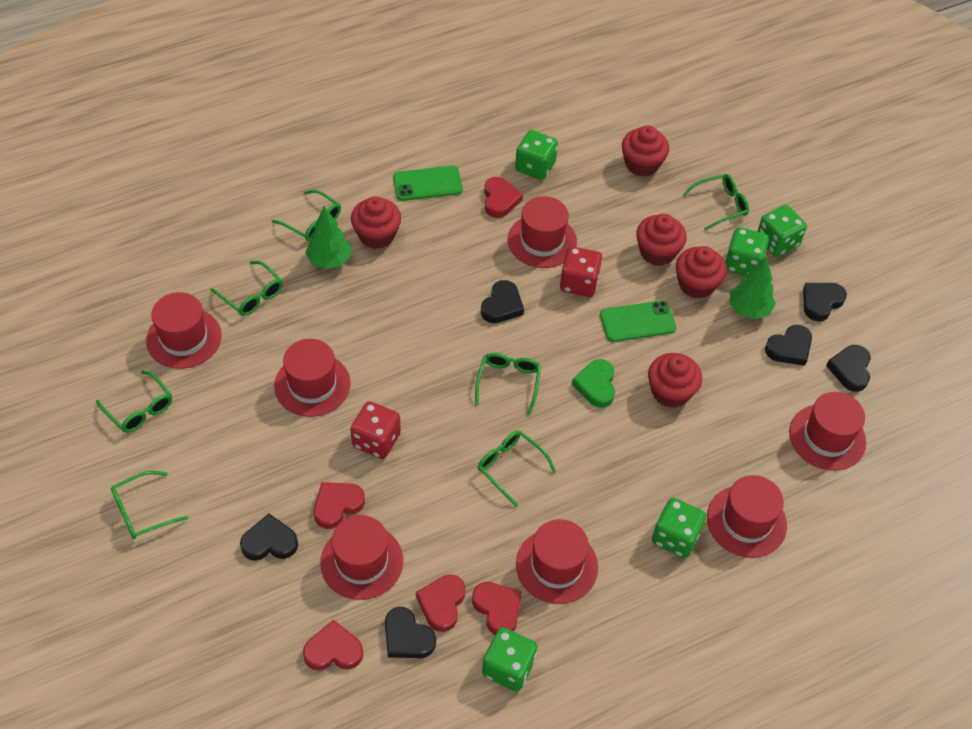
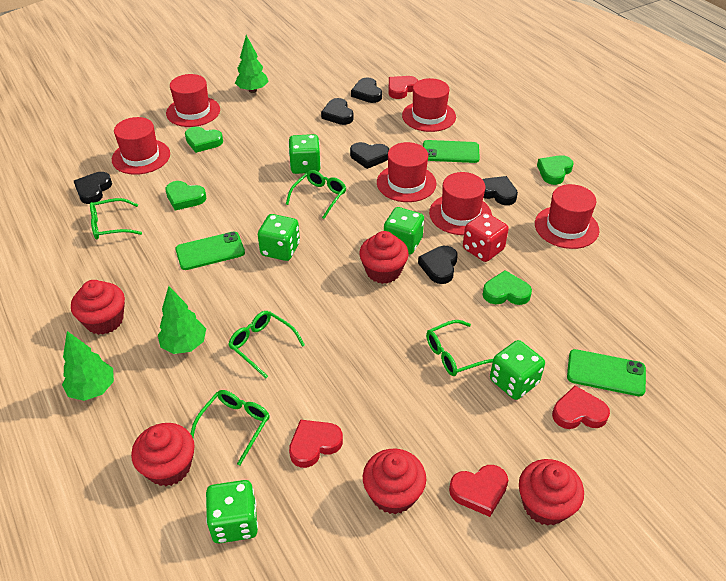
green glasses: 7 -> 5
green heart: 1 -> 4
green phone: 2 -> 3
green tree: 2 -> 3
red dice: 2 -> 1
red hat: 7 -> 6
red heart: 5 -> 4

